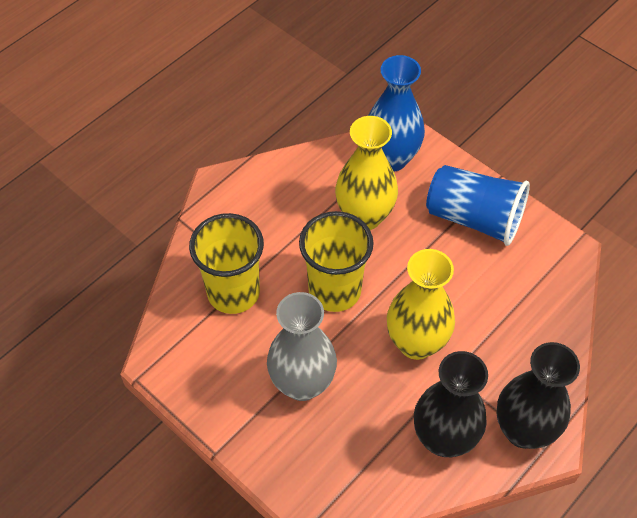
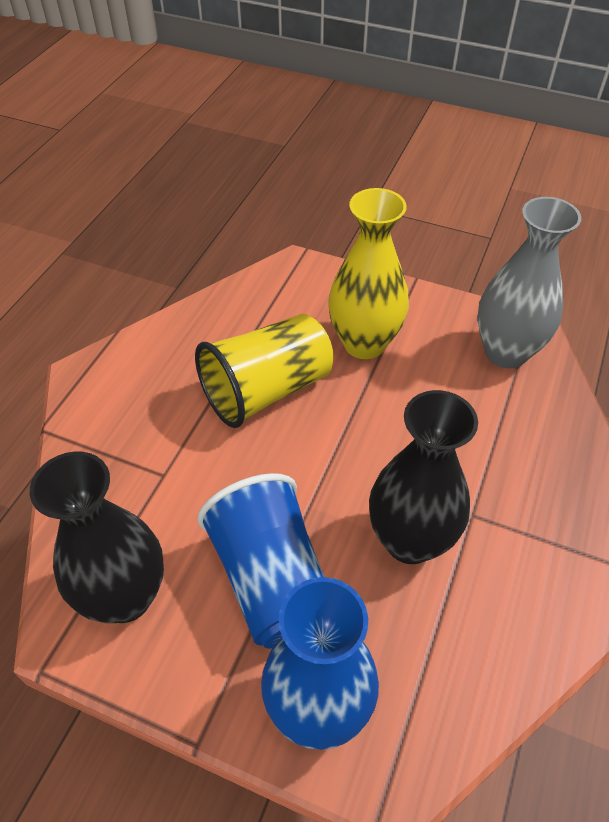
yellow cup: 2 -> 1
yellow vase: 2 -> 1

